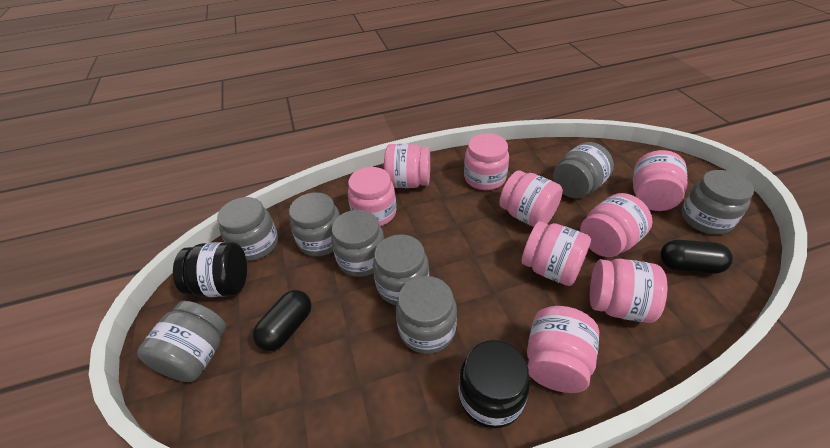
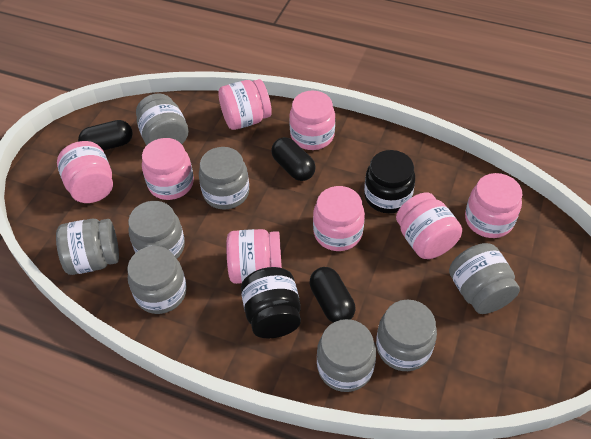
black capsule: 2 -> 3
pink jar: 9 -> 8

